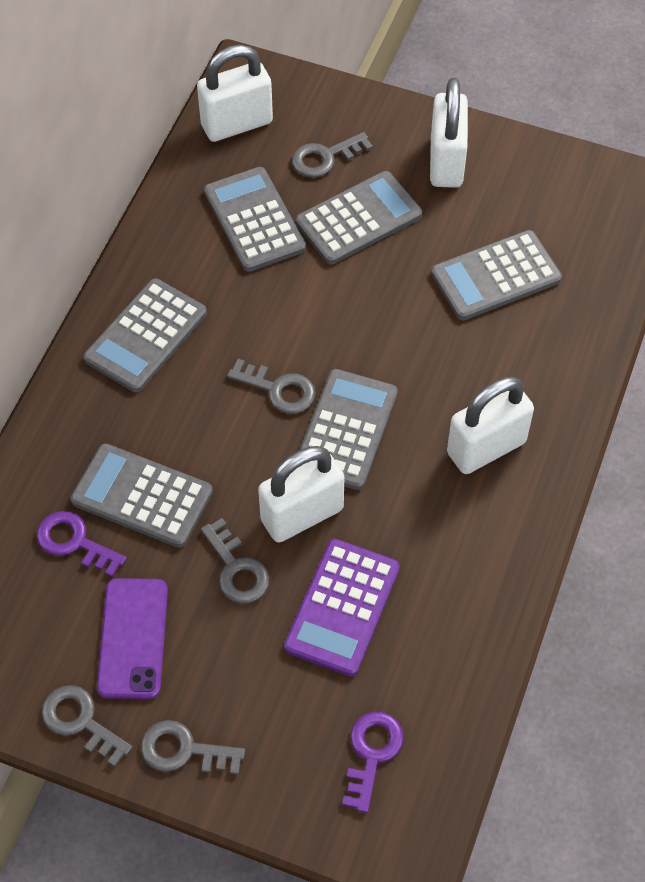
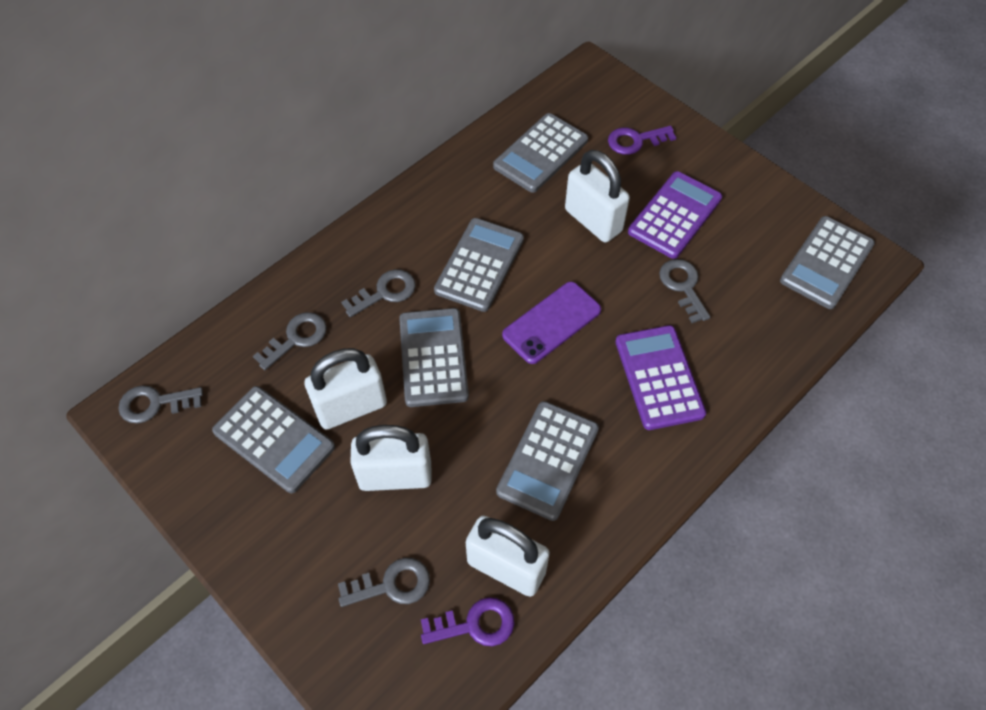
purple calculator: 1 -> 2

